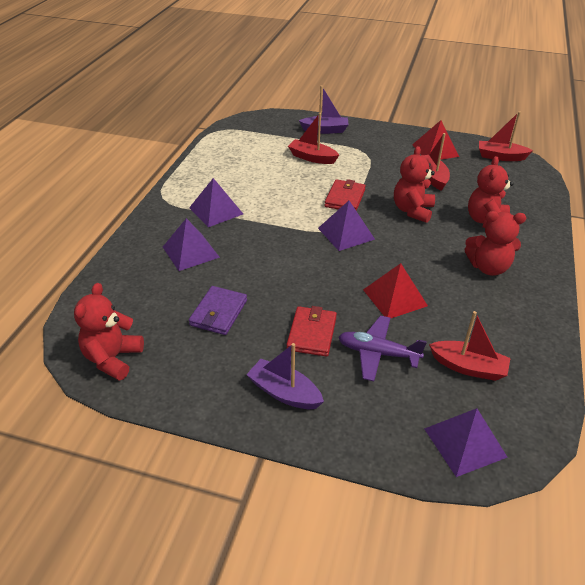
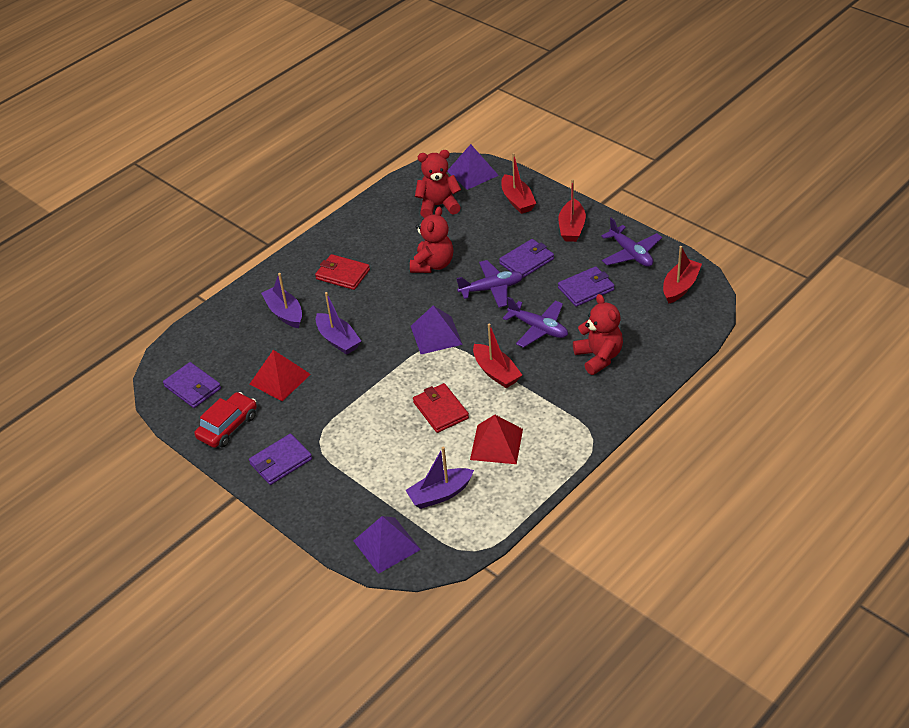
purple boat: 2 -> 3
purple plane: 1 -> 3
purple pyramid: 4 -> 3
purple wallet: 1 -> 4
red car: 0 -> 1
red teddy bear: 4 -> 3

